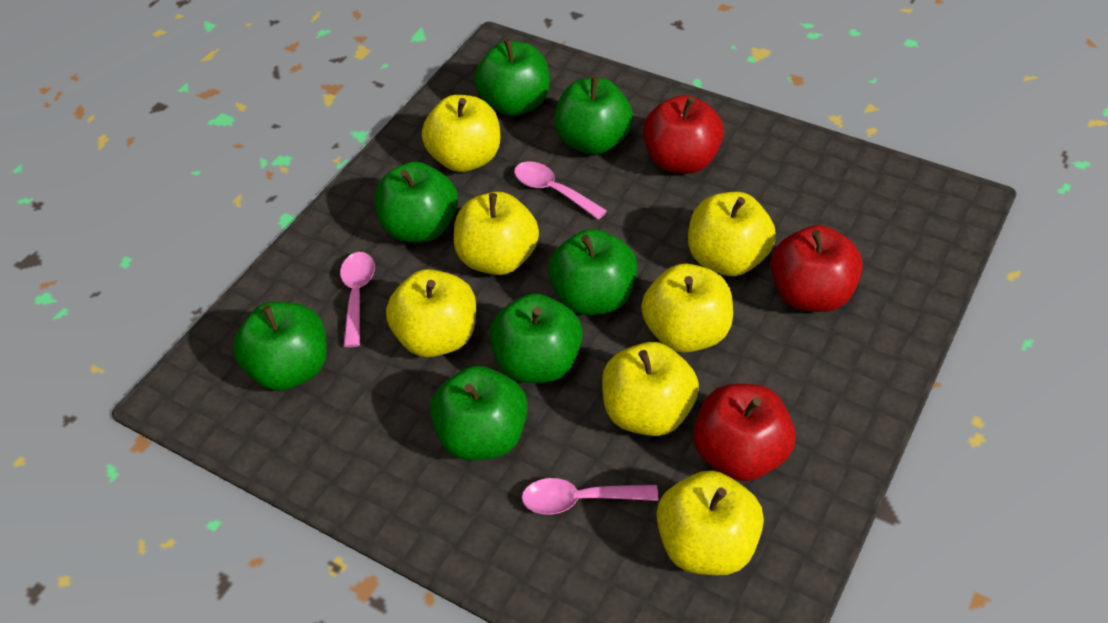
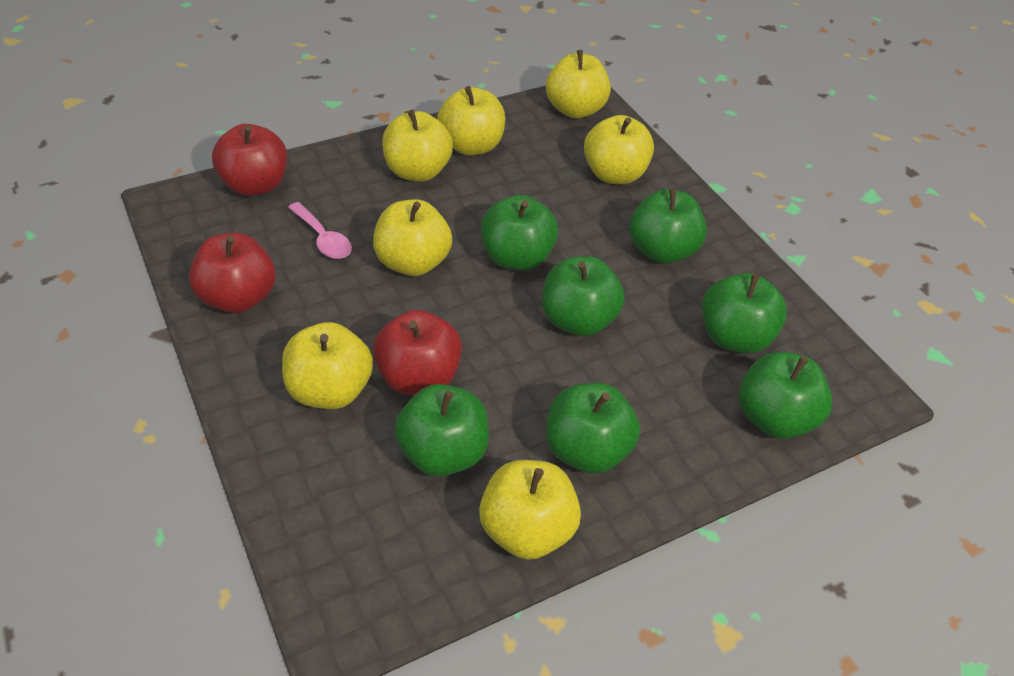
pink spoon: 3 -> 1

